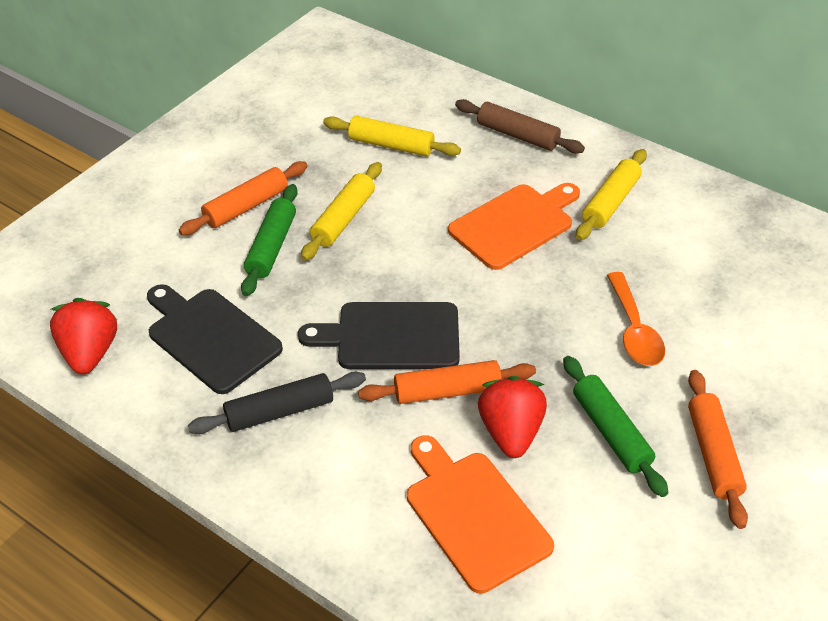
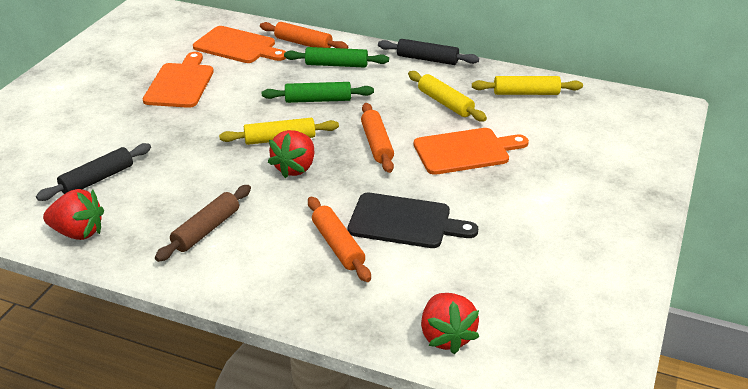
black cutting board: 2 -> 1
black rolling pin: 1 -> 2
orange cutting board: 2 -> 3
orange spoon: 1 -> 0
red strawberry: 2 -> 3

